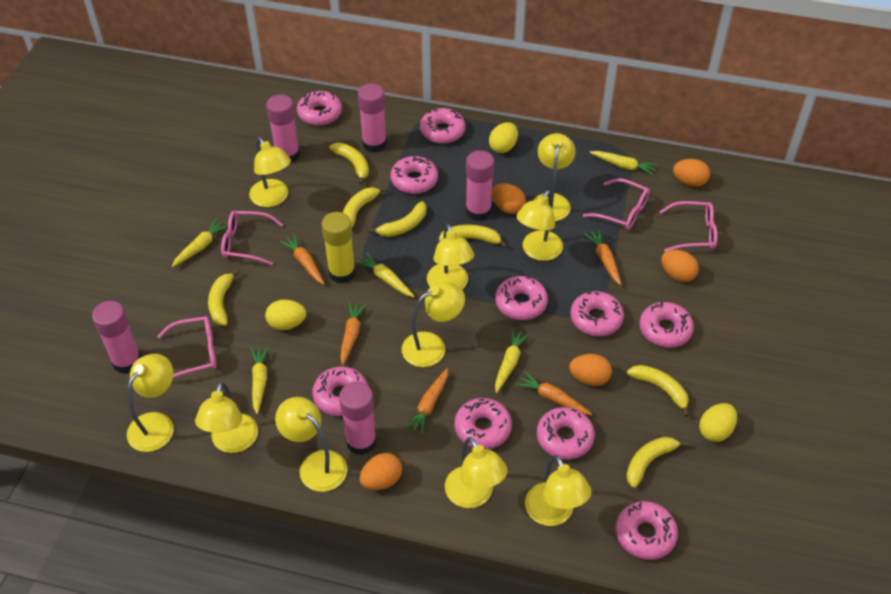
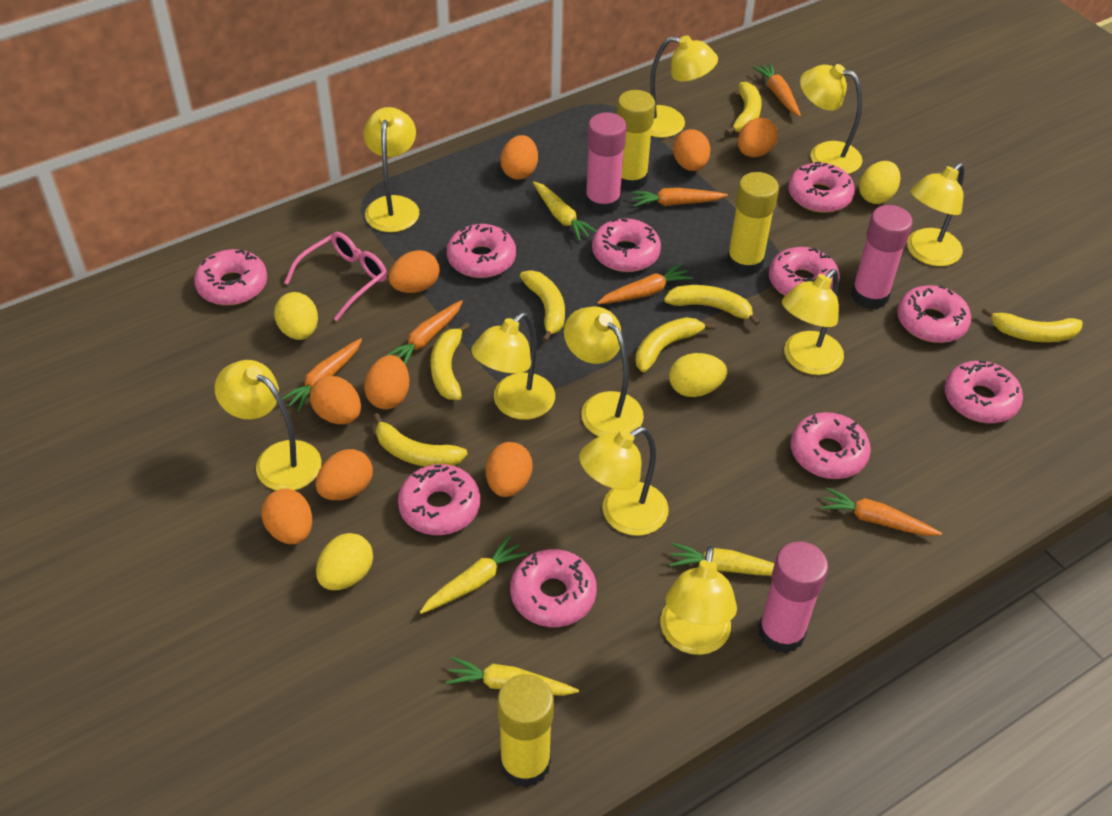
orange carrot: 5 -> 6
orange egg: 5 -> 9
pink glasses: 4 -> 1
pink glue stick: 5 -> 3
yellow carrot: 5 -> 4
yellow egg: 3 -> 4
yellow glue stick: 1 -> 3

